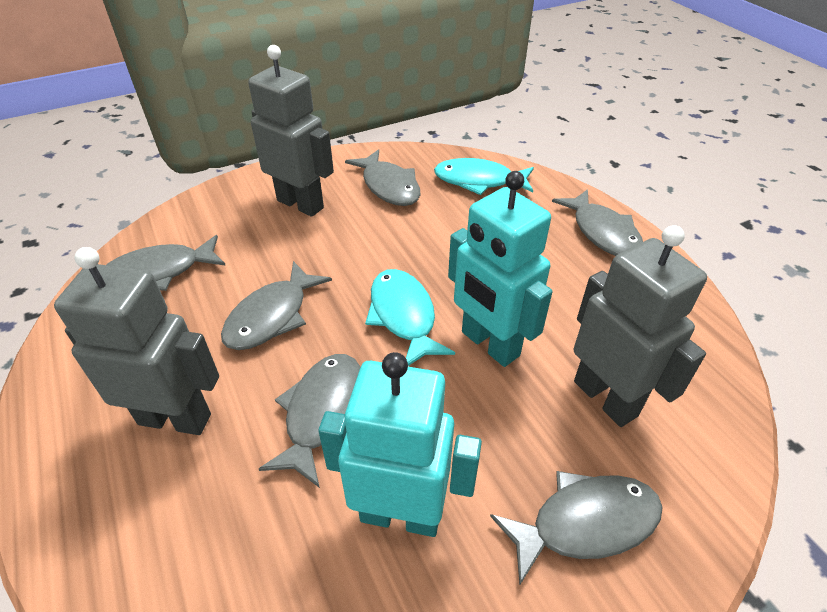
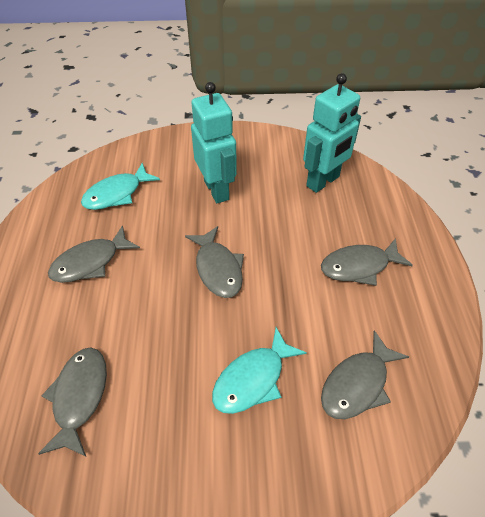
grey fish: 6 -> 5
grey robot: 3 -> 0

